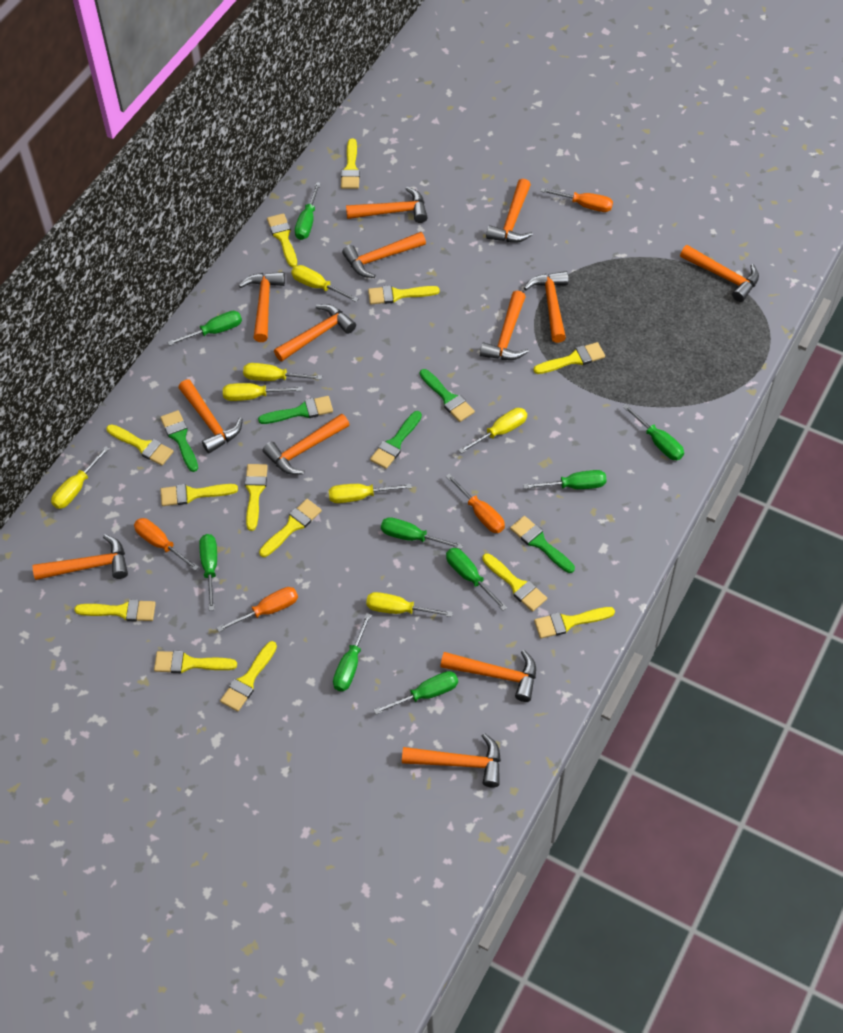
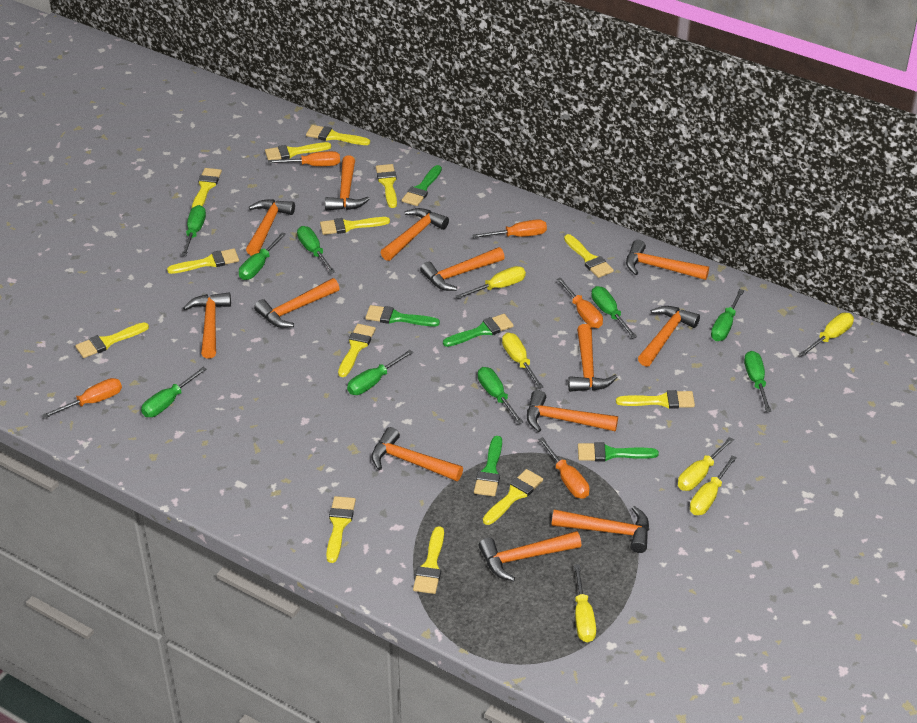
orange screwdriver: 4 -> 5
yellow screwdriver: 7 -> 6

